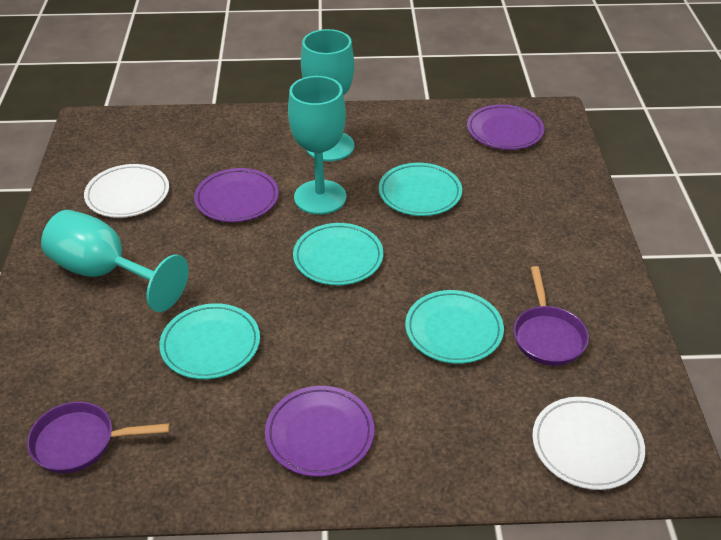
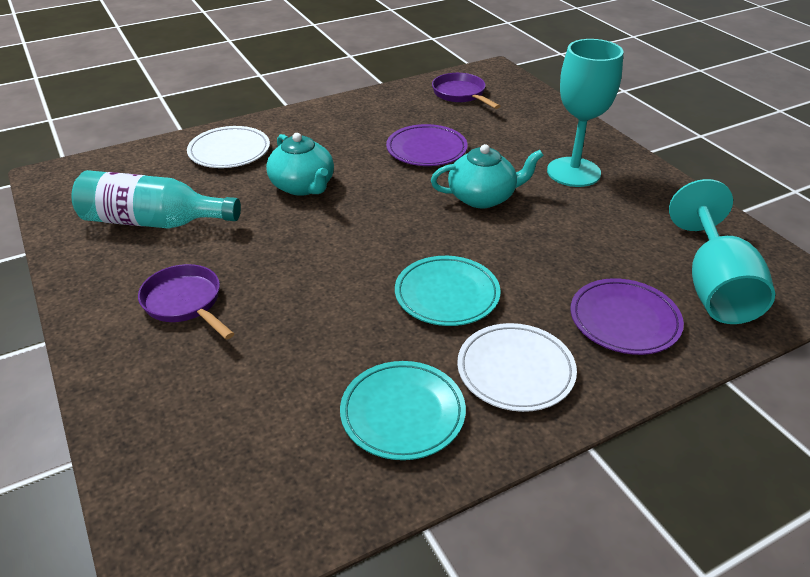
purple plate: 3 -> 2
turquoise bottle: 0 -> 1
turquoise goblet: 3 -> 2
turquoise plate: 4 -> 2
turquoise teapot: 0 -> 2

